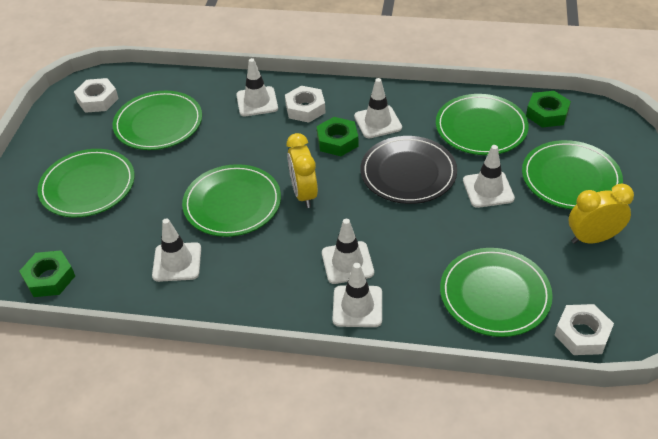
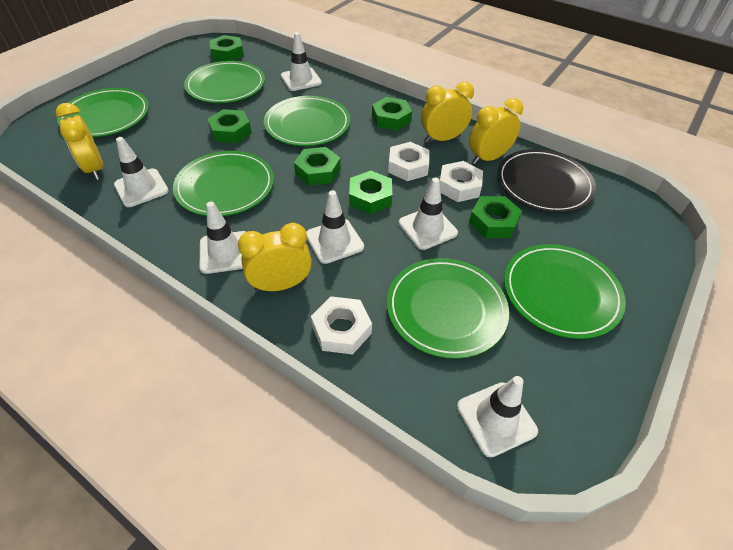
green nut: 3 -> 6
yellow clock: 2 -> 4

